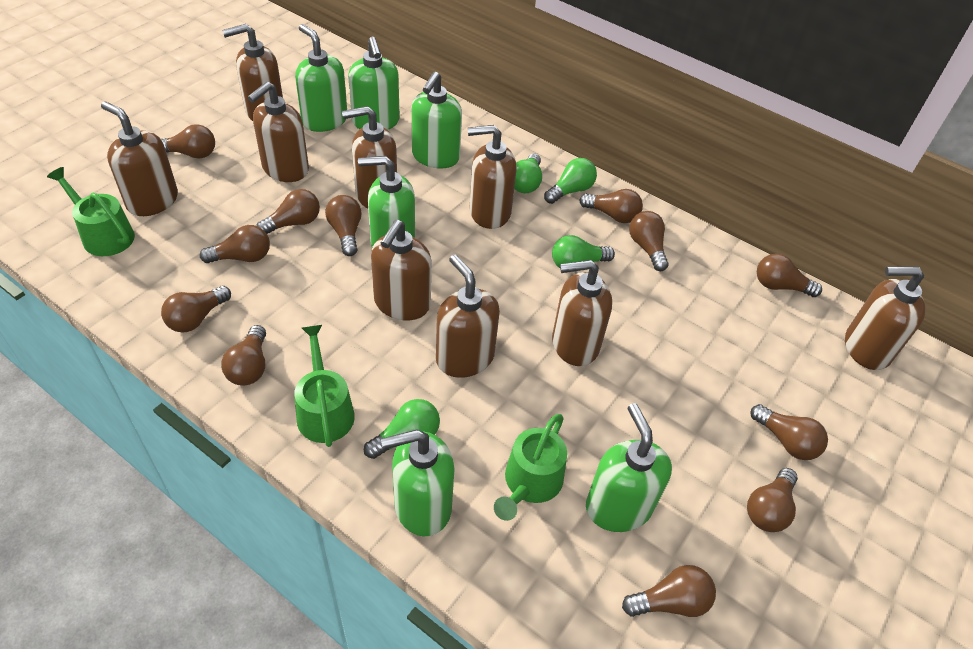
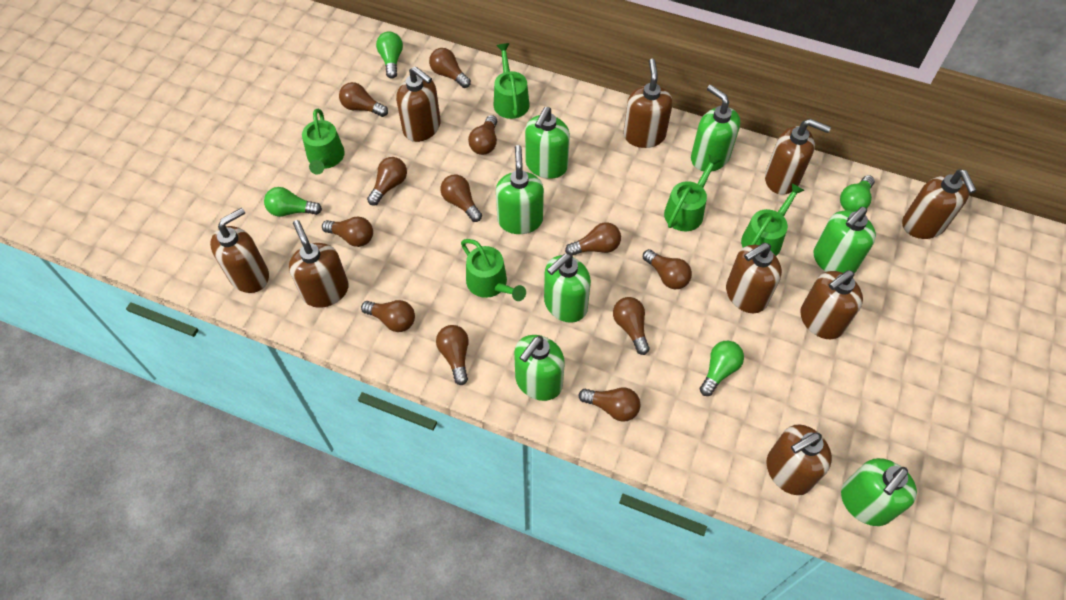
green soap dispenser: 6 -> 7
green watering can: 3 -> 5

